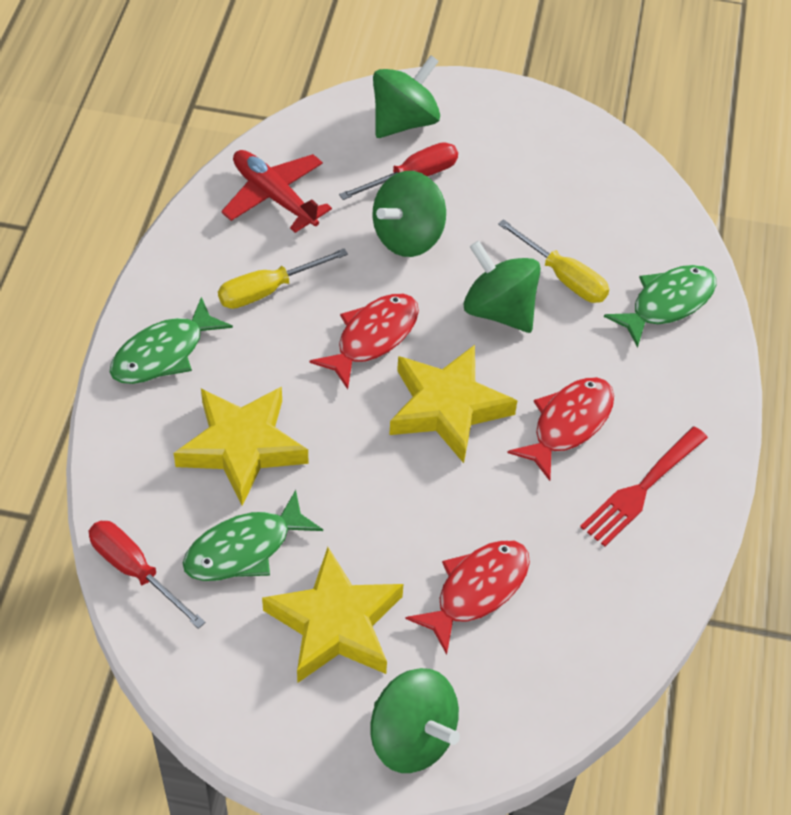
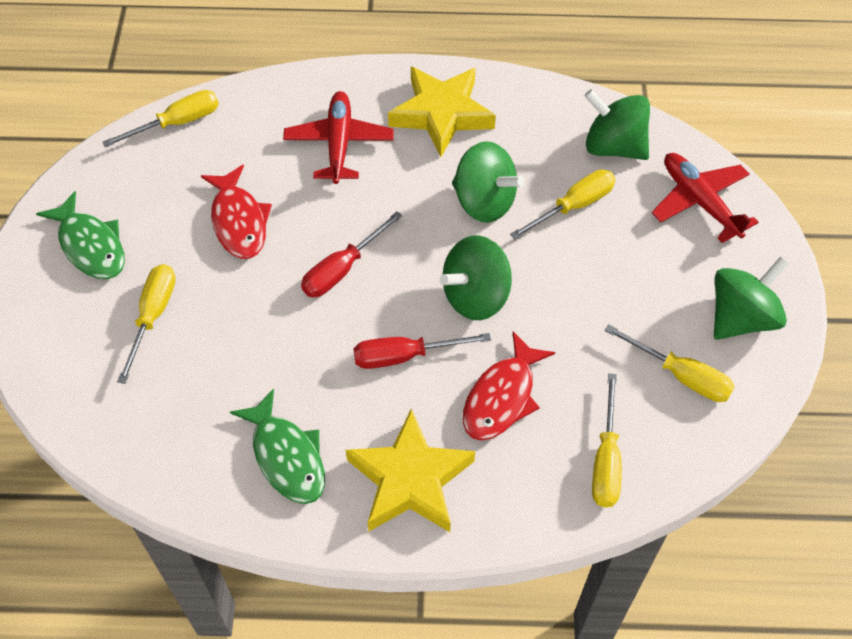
green fish: 3 -> 2
red fish: 3 -> 2
red fork: 1 -> 0
red plane: 1 -> 2
yellow screwdriver: 2 -> 5
yellow star: 3 -> 2

